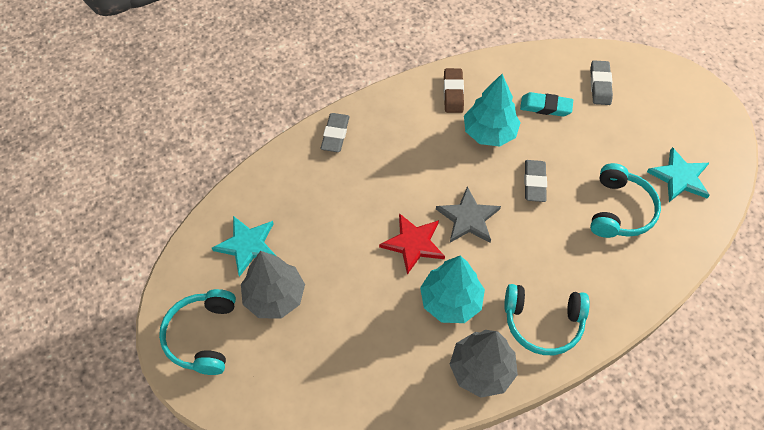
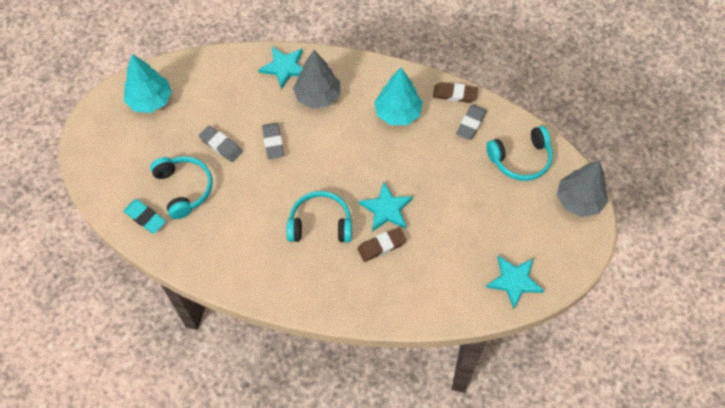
brown eraser: 1 -> 2
grey star: 1 -> 0
red star: 1 -> 0
turquoise star: 2 -> 3

